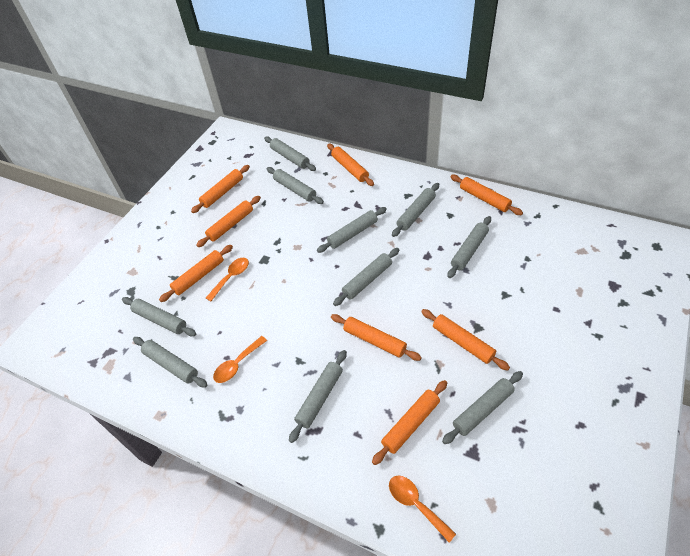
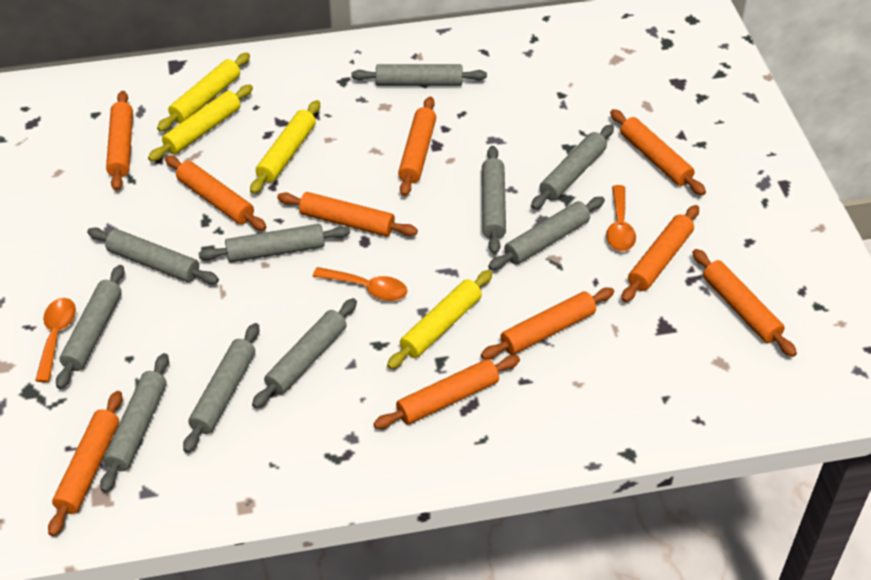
orange rolling pin: 8 -> 10
yellow rolling pin: 0 -> 4

